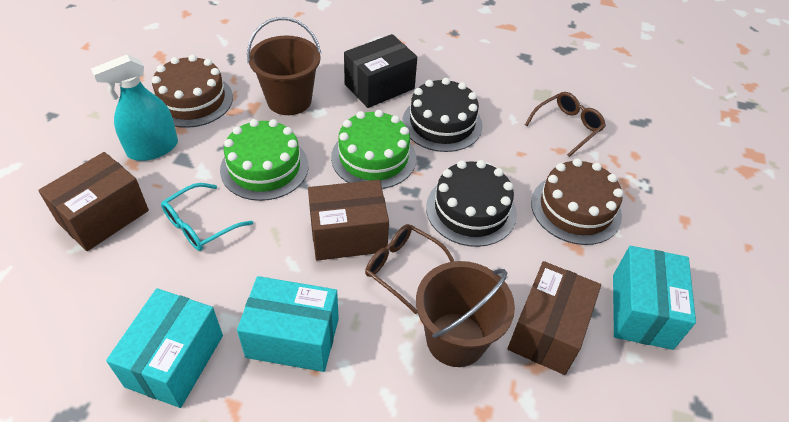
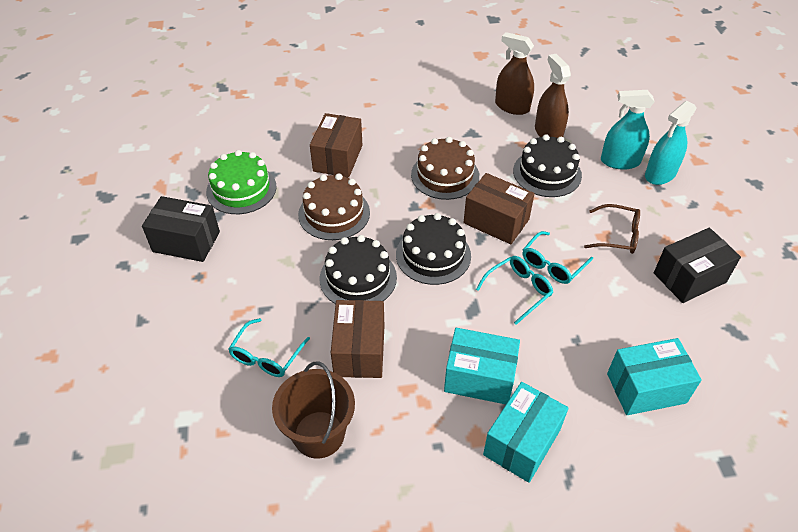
black box: 1 -> 2
black cake: 2 -> 3
brown bucket: 2 -> 1
brown glasses: 2 -> 1
brown spray bottle: 0 -> 2
green cake: 2 -> 1
turquoise glasses: 1 -> 3
turquoise spray bottle: 1 -> 2

